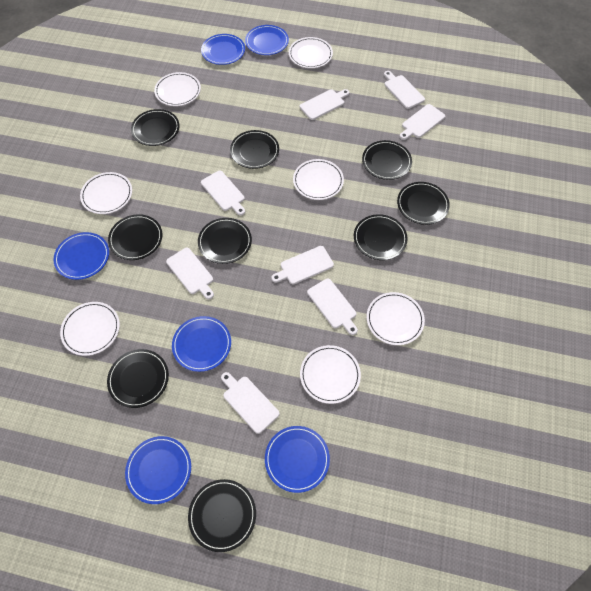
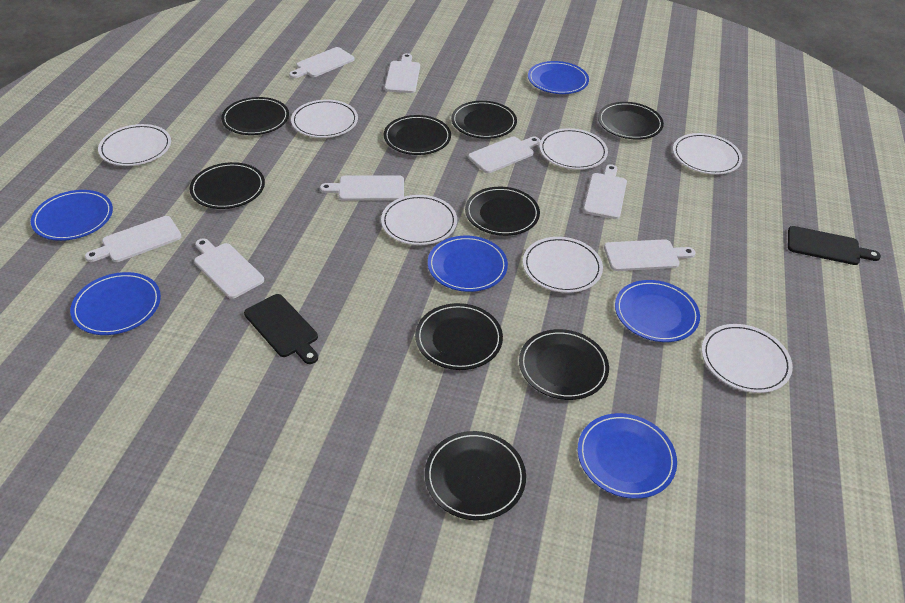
black cutting board: 0 -> 2

